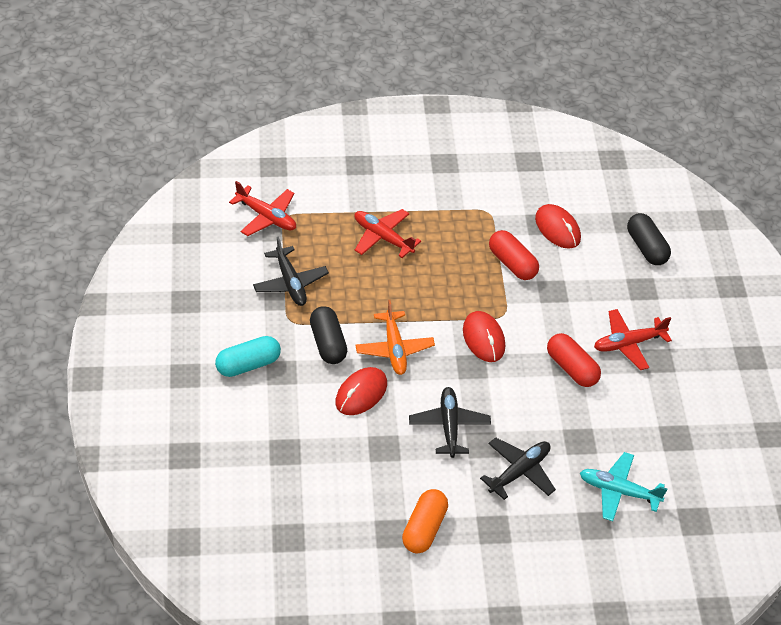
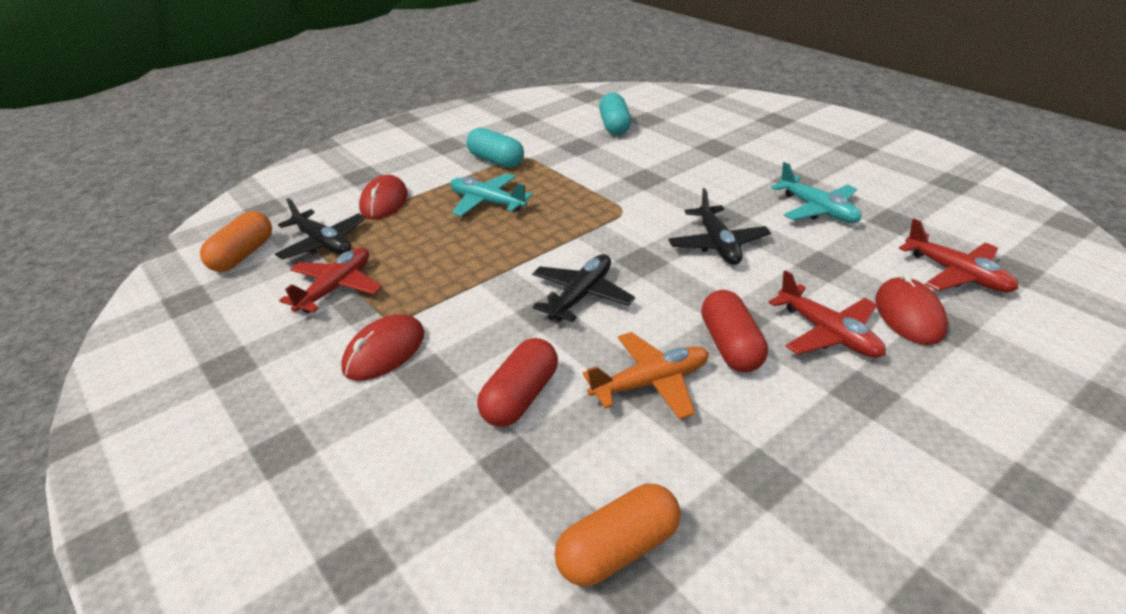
black capsule: 2 -> 0
orange capsule: 1 -> 2
turquoise capsule: 1 -> 2
turquoise plane: 1 -> 2

